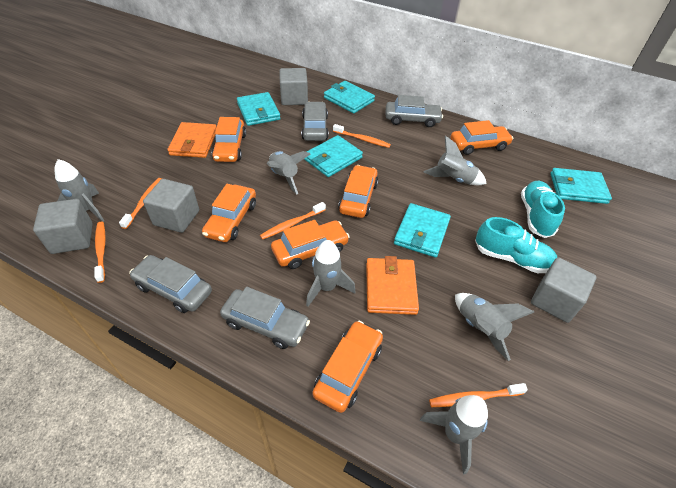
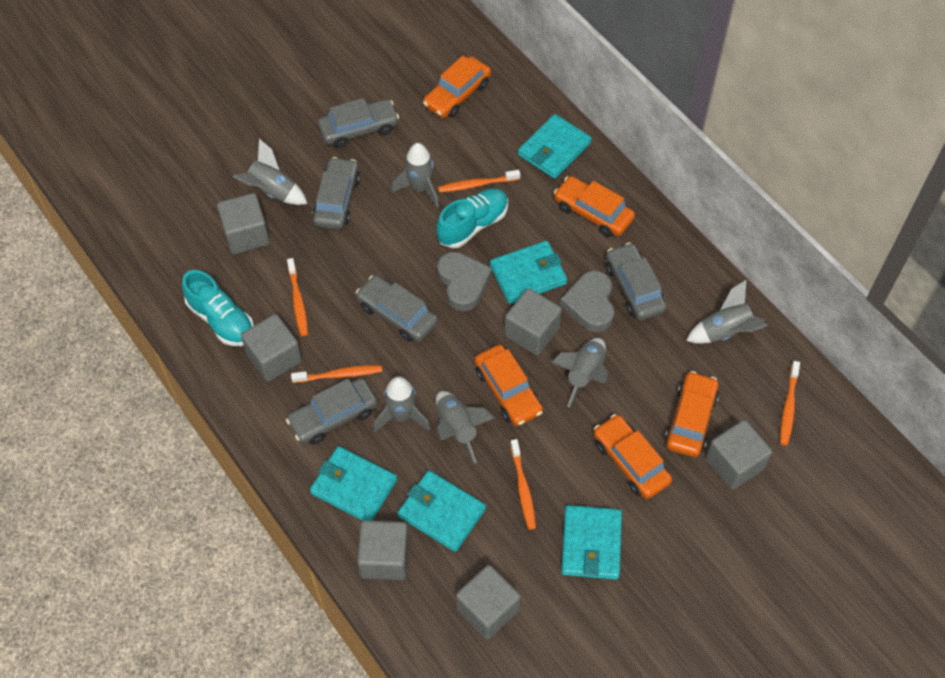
grey car: 4 -> 5
grey cube: 4 -> 6
grey heart: 0 -> 2
orange car: 6 -> 5
orange wallet: 2 -> 0

